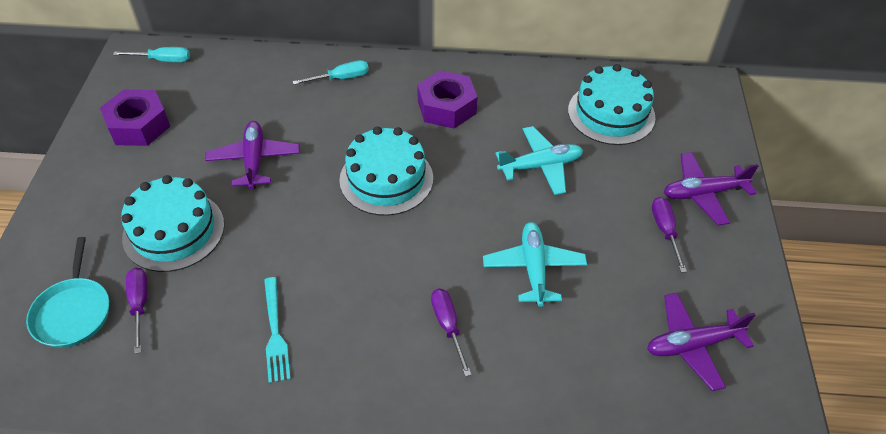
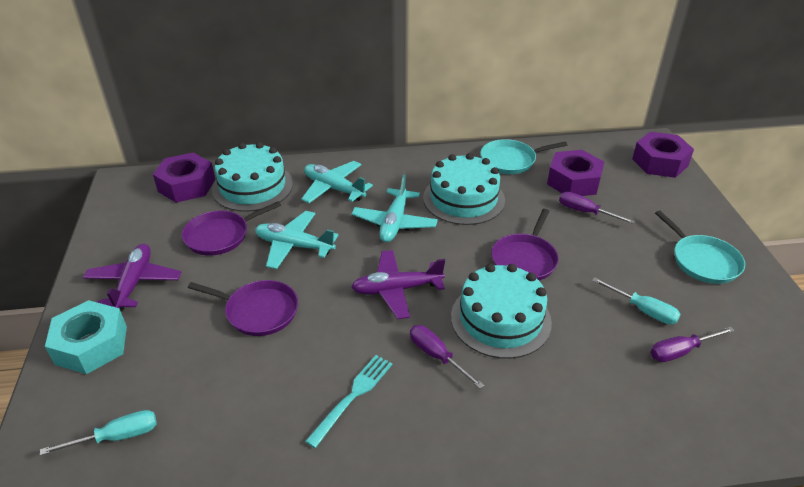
purple nut: 2 -> 3
purple pan: 0 -> 3
purple plane: 3 -> 2
turquoise nut: 0 -> 1
turquoise pan: 1 -> 2
turquoise plane: 2 -> 3

